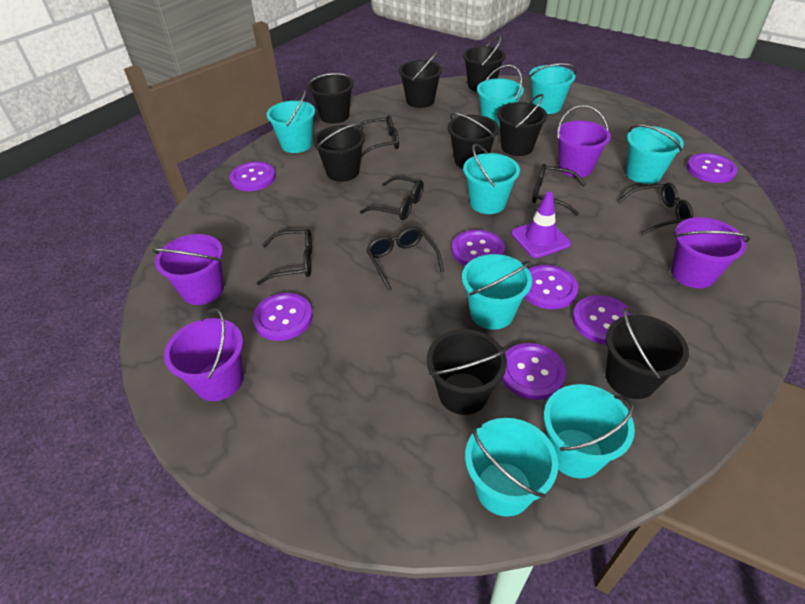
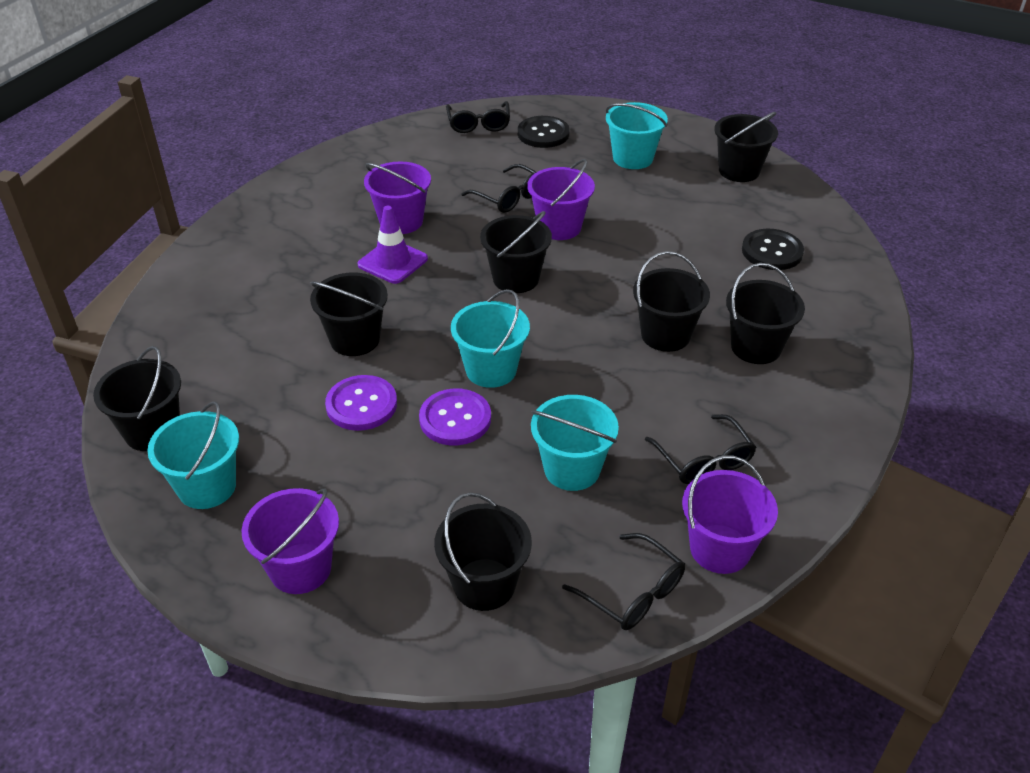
black bucket: 8 -> 7
black button: 0 -> 2
black glasses: 6 -> 4
purple button: 7 -> 2
turquoise bucket: 8 -> 4

